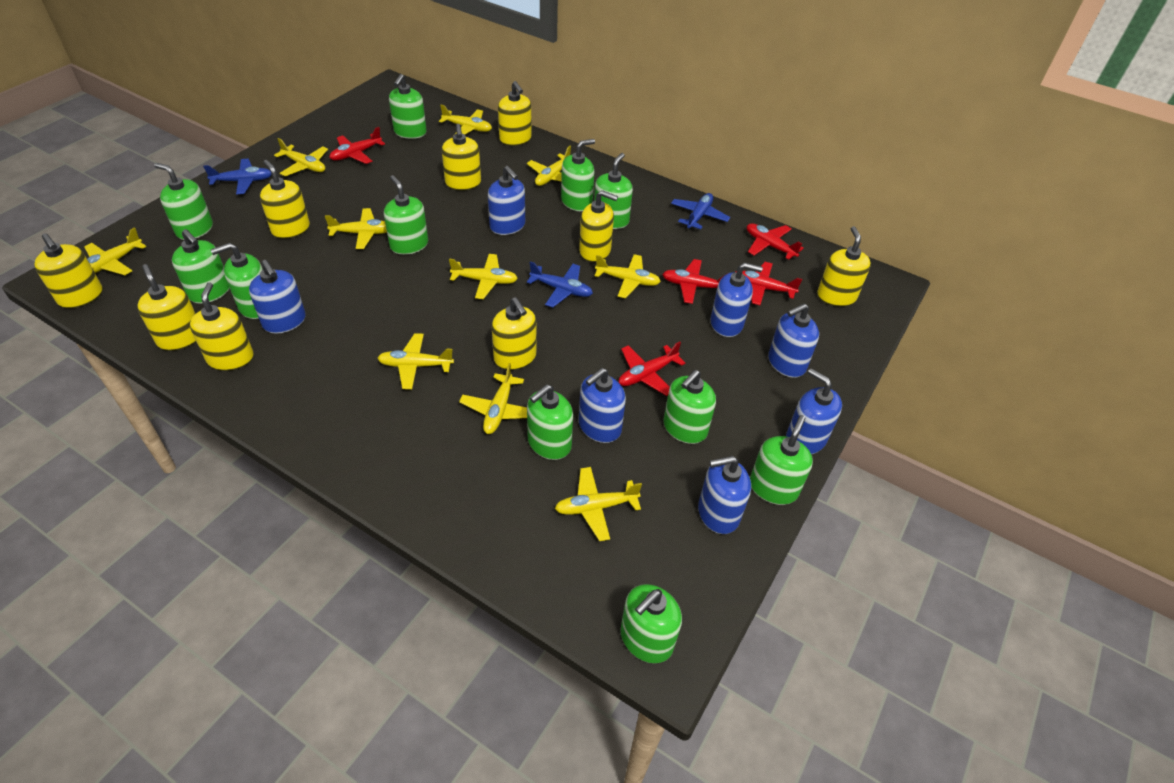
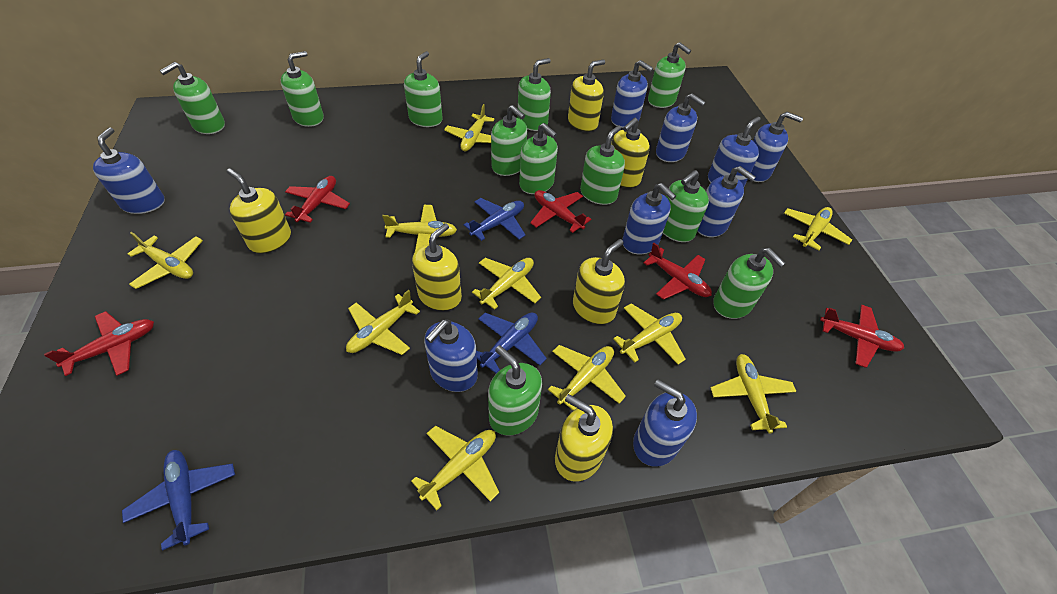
blue soap dispenser: 7 -> 9
yellow soap dispenser: 9 -> 6

